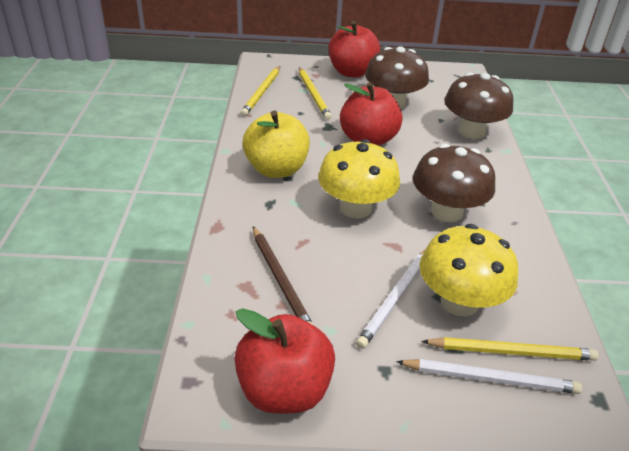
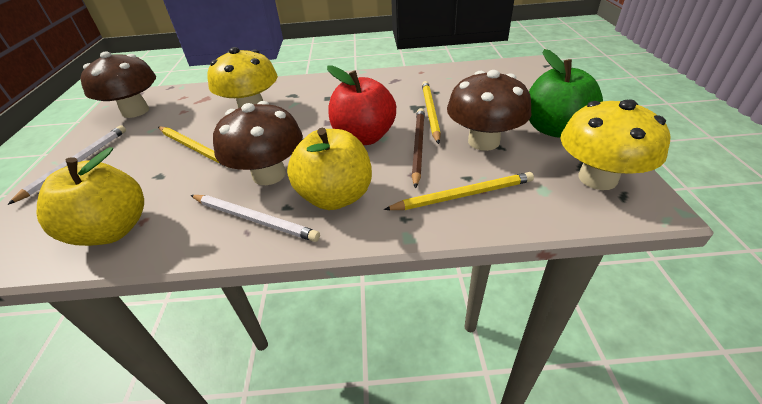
green apple: 0 -> 1
red apple: 3 -> 1
yellow apple: 1 -> 2

